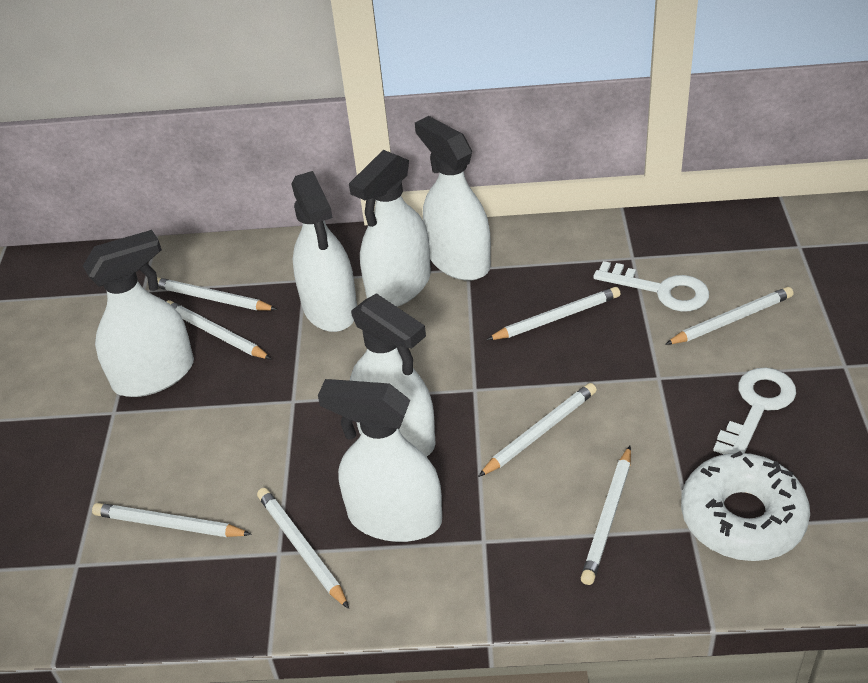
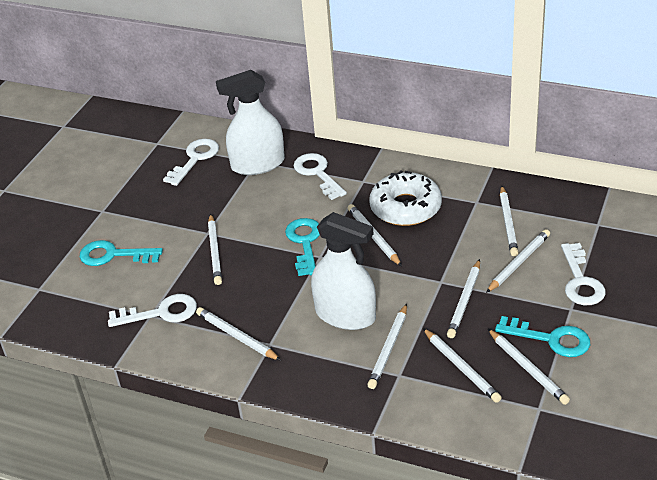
turquoise key: 0 -> 3
white key: 2 -> 4
white pencil: 8 -> 9
white spray bottle: 6 -> 2

